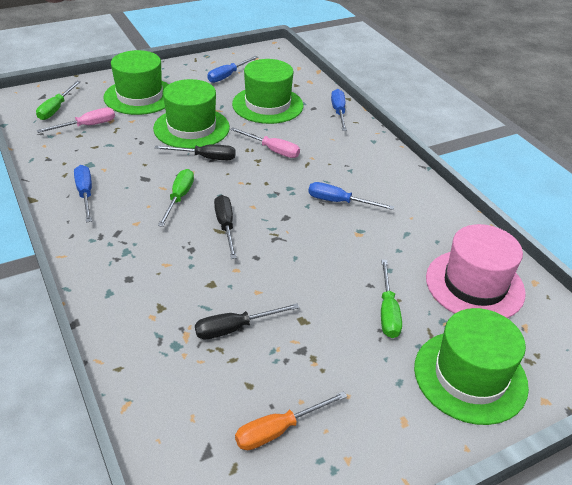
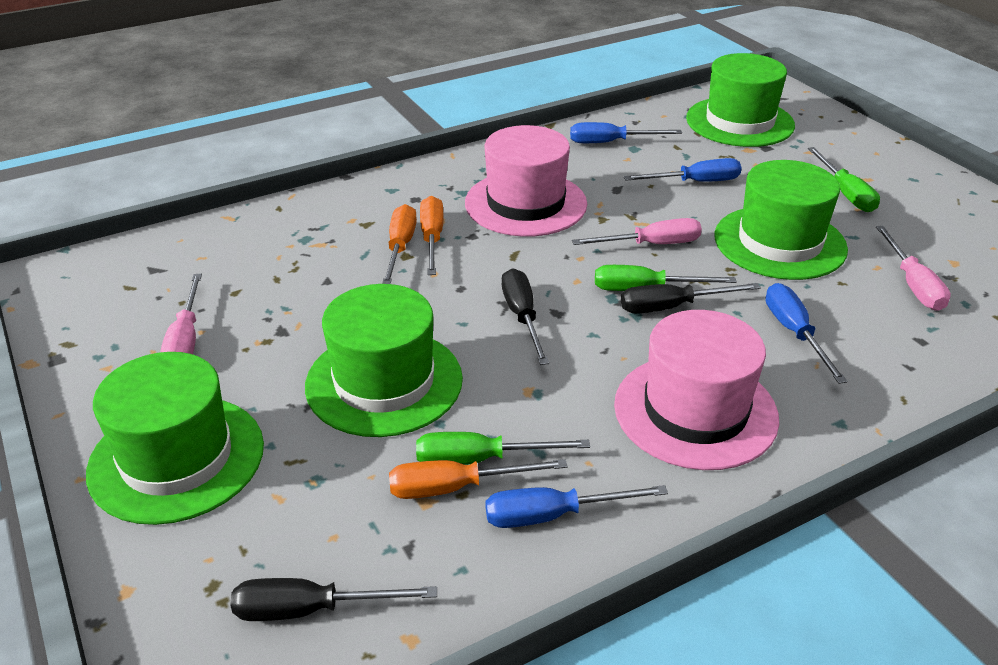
orange screwdriver: 1 -> 3
pink hat: 1 -> 2
pink screwdriver: 2 -> 3

